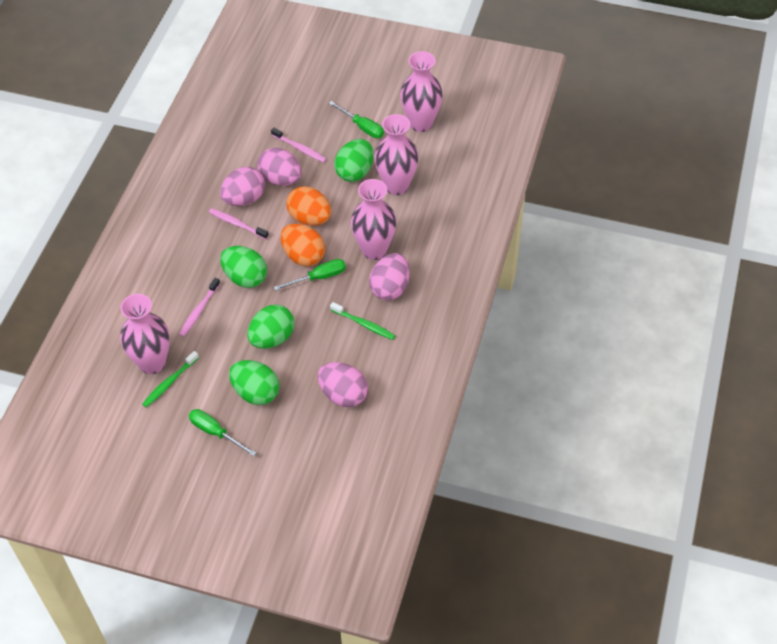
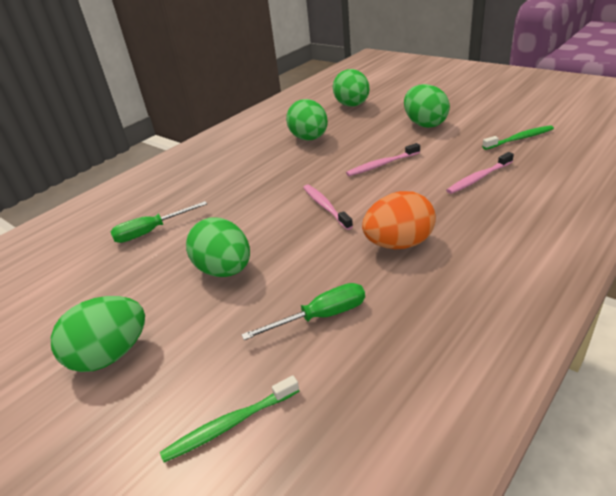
green egg: 4 -> 5
green screwdriver: 3 -> 2
orange egg: 2 -> 1
pink egg: 4 -> 0
pink vase: 4 -> 0

